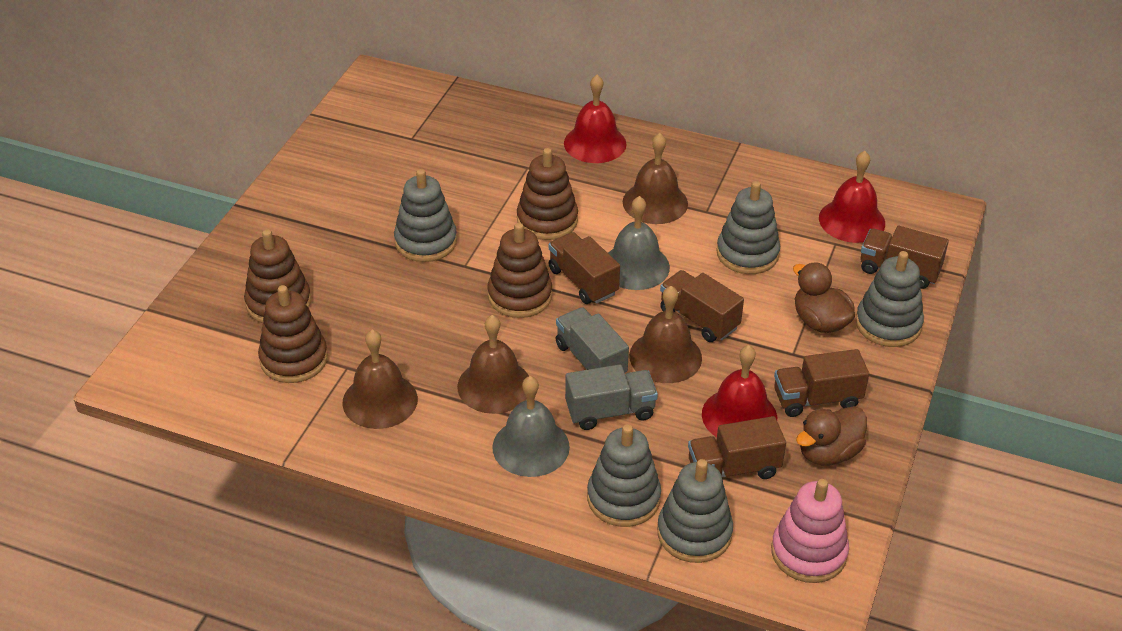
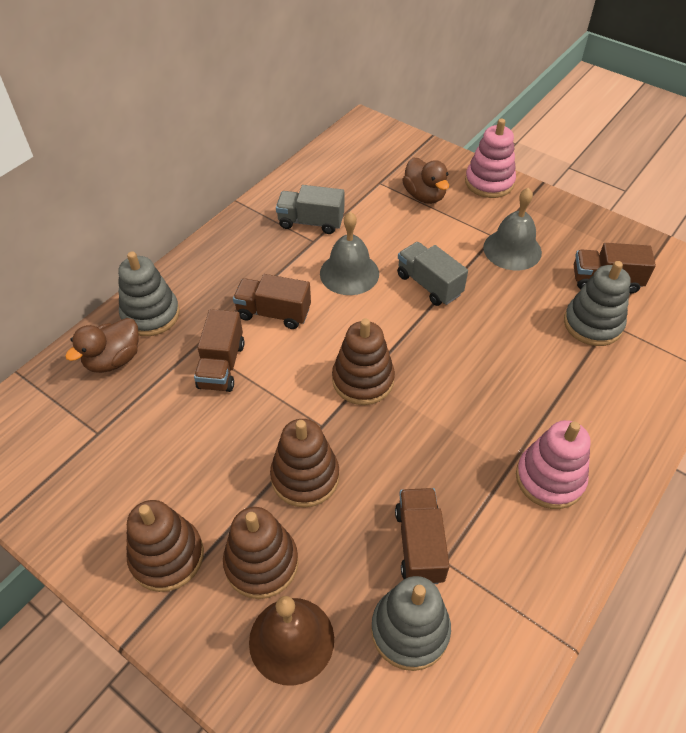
brown bell: 4 -> 1
brown truck: 5 -> 4
grey stacking toy: 5 -> 3
pink stacking toy: 1 -> 2
red bell: 3 -> 0

